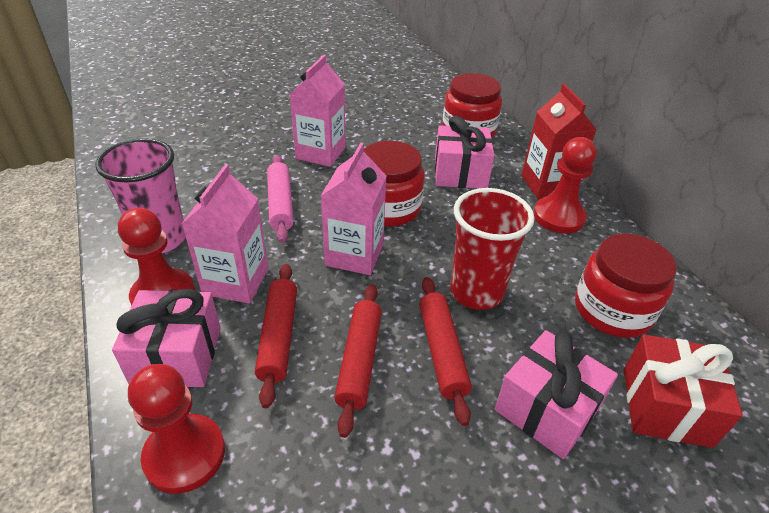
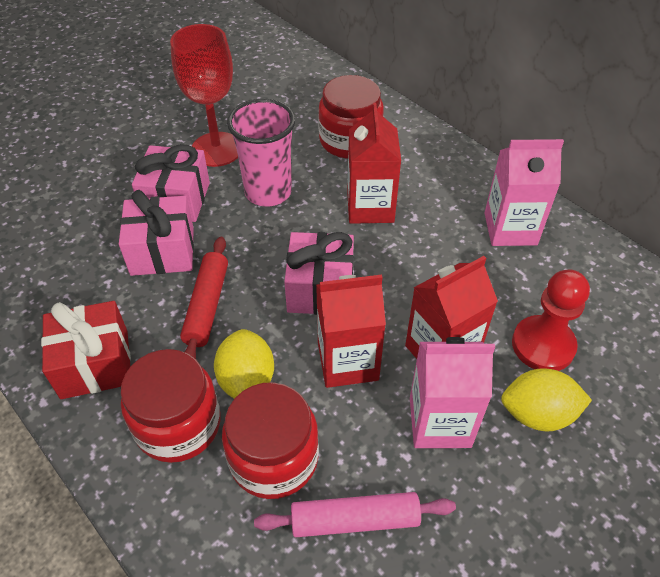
pink carton: 3 -> 2
red carton: 1 -> 3
red cup: 1 -> 0
red goblet: 0 -> 1
red pawn: 3 -> 1
red rolling pin: 3 -> 1
yellow lemon: 0 -> 2

